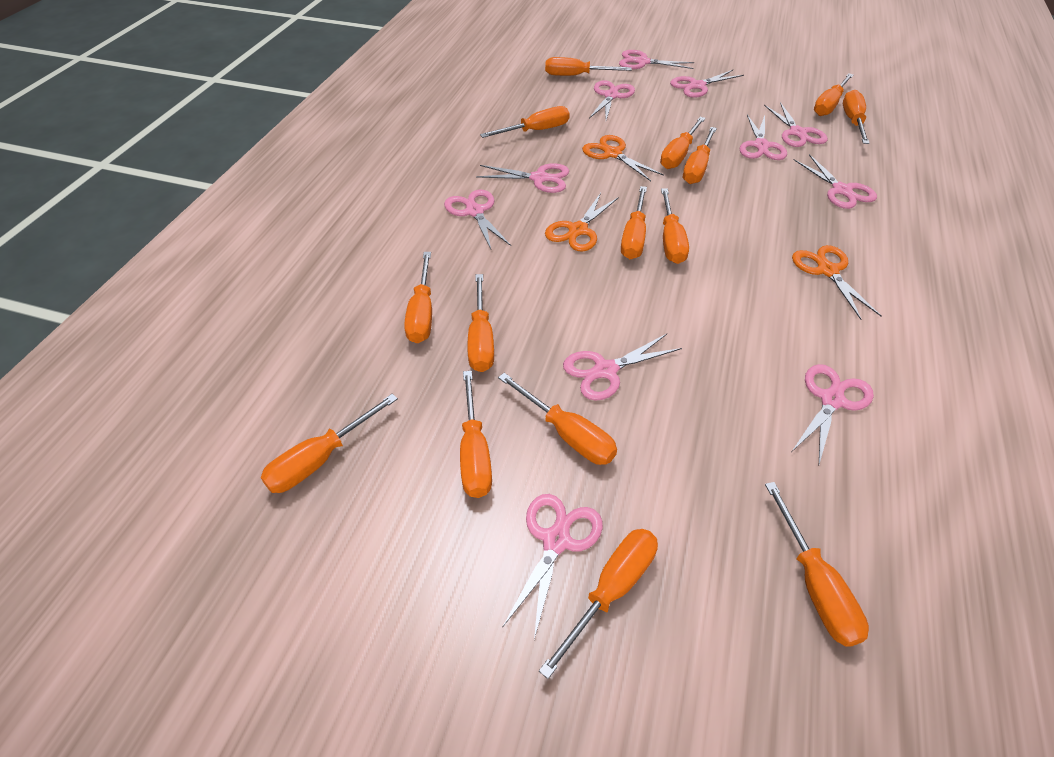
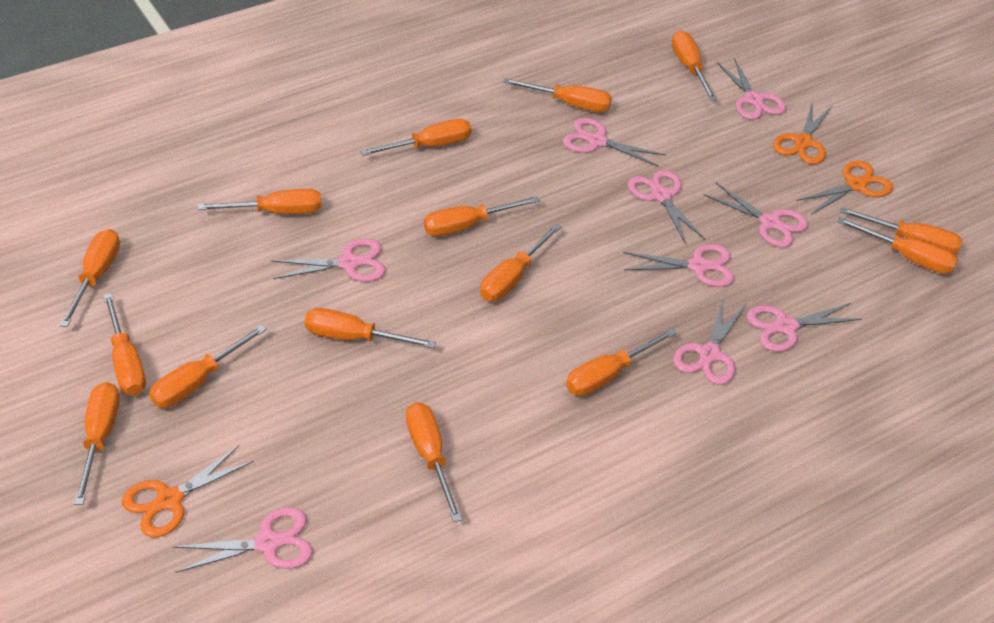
pink scissors: 11 -> 9

